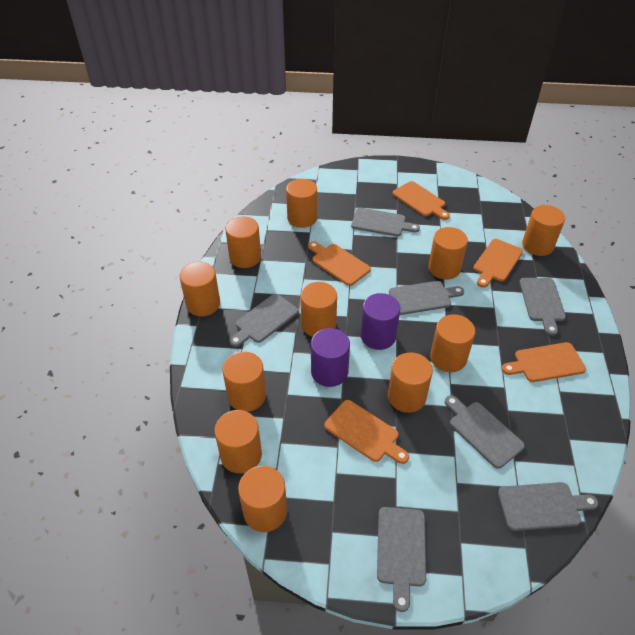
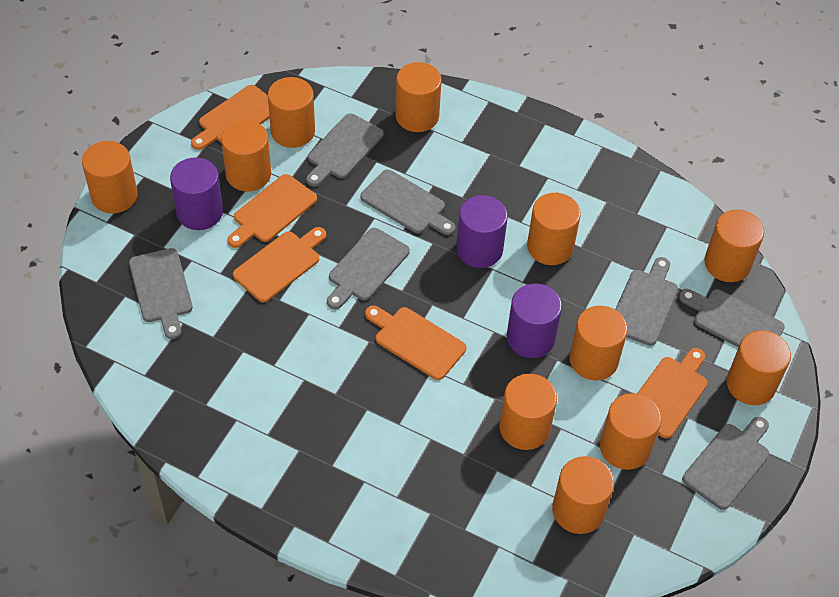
purple cylinder: 2 -> 3

